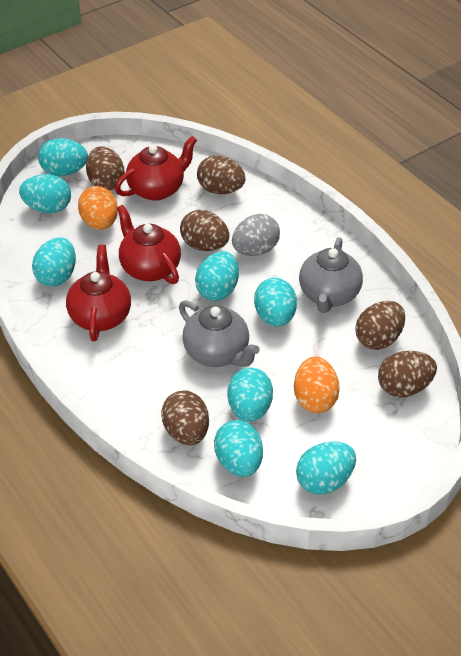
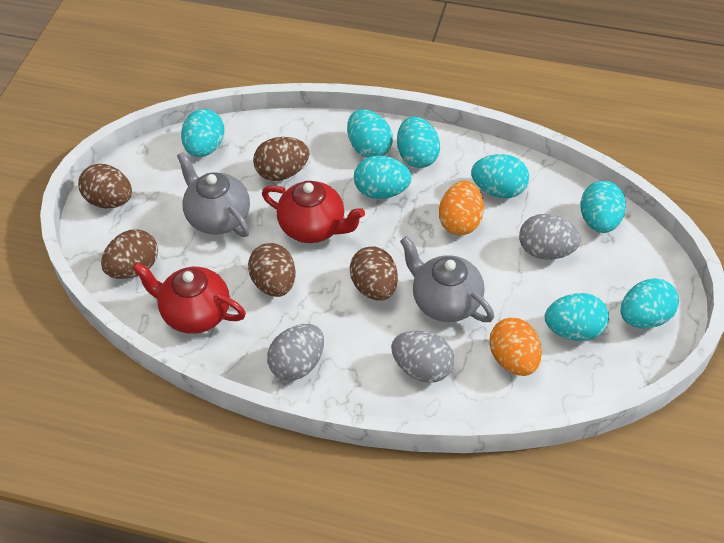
brown egg: 6 -> 5
grey egg: 1 -> 3
red teapot: 3 -> 2

